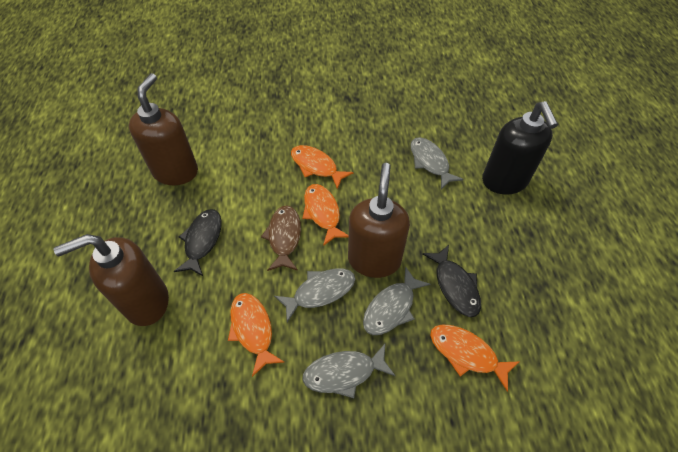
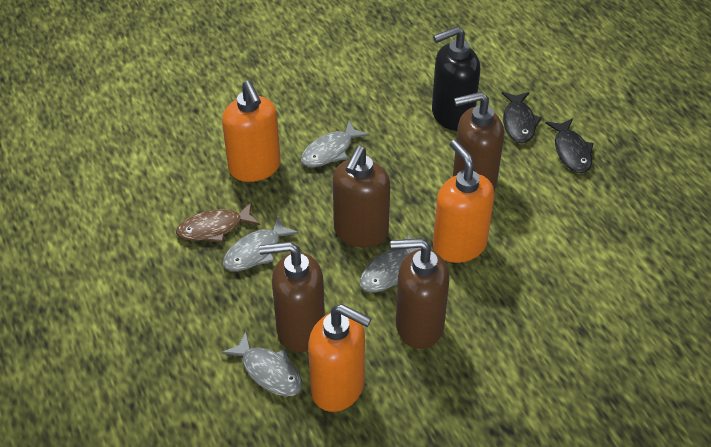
brown soap dispenser: 3 -> 4
orange fish: 4 -> 0
orange soap dispenser: 0 -> 3

